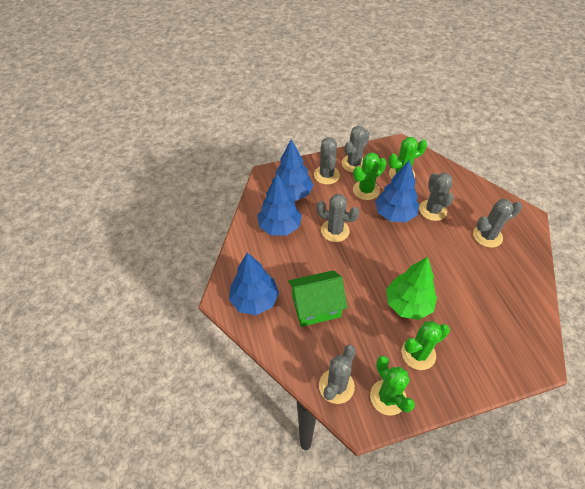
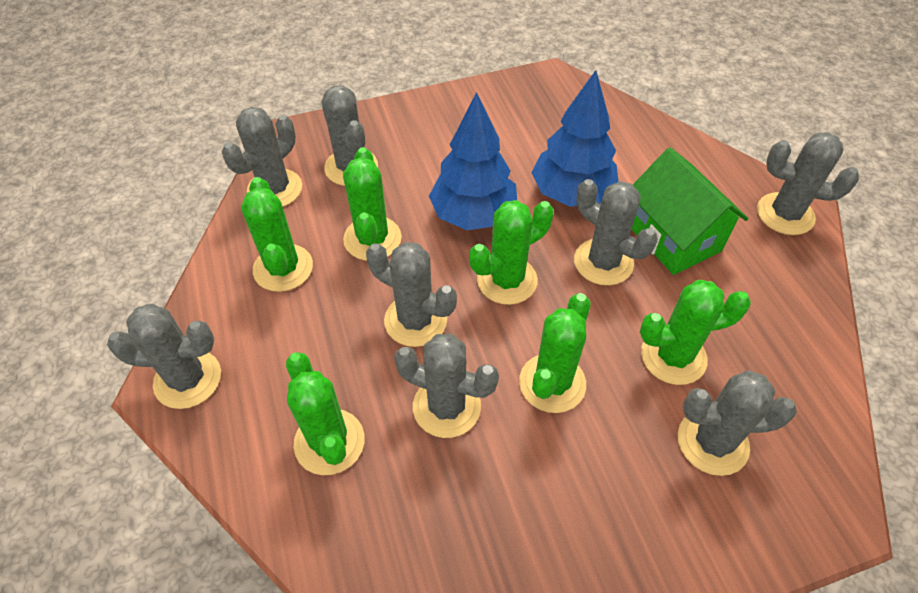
blue tree: 4 -> 2
green cactus: 4 -> 6
green tree: 1 -> 0
grey cactus: 6 -> 8

